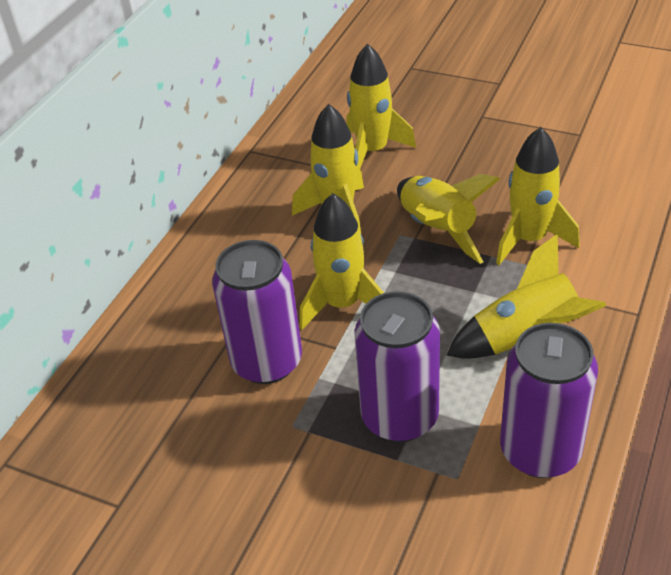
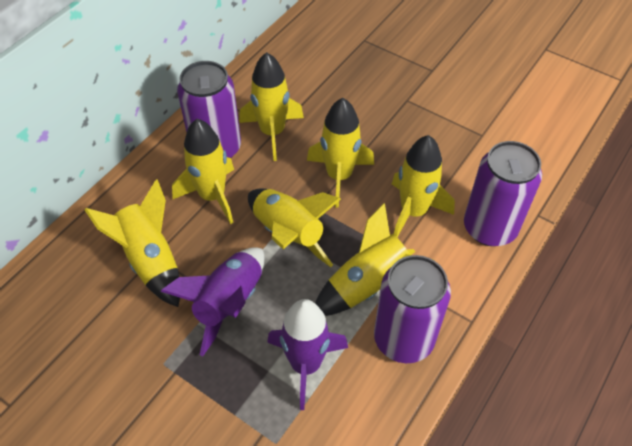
purple rocket: 0 -> 2
yellow rocket: 6 -> 7

